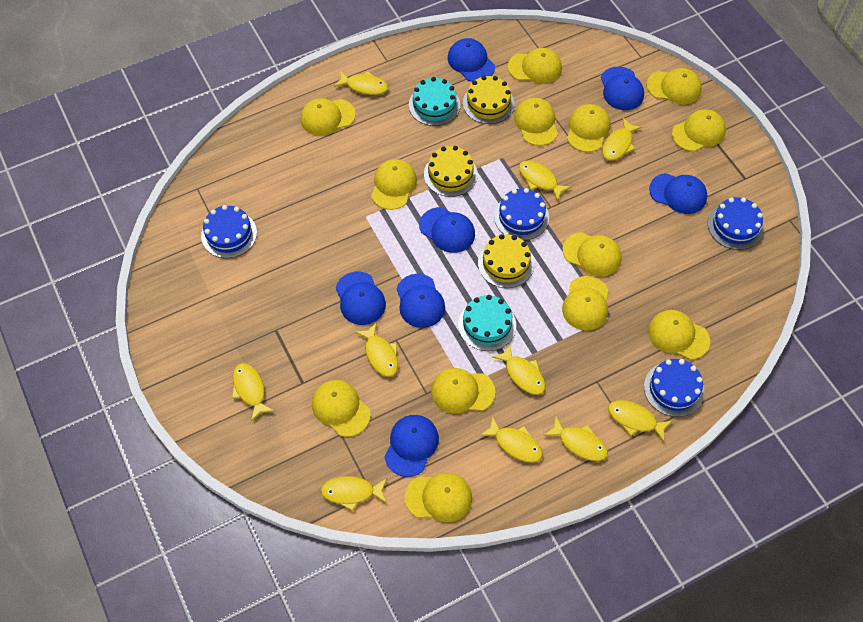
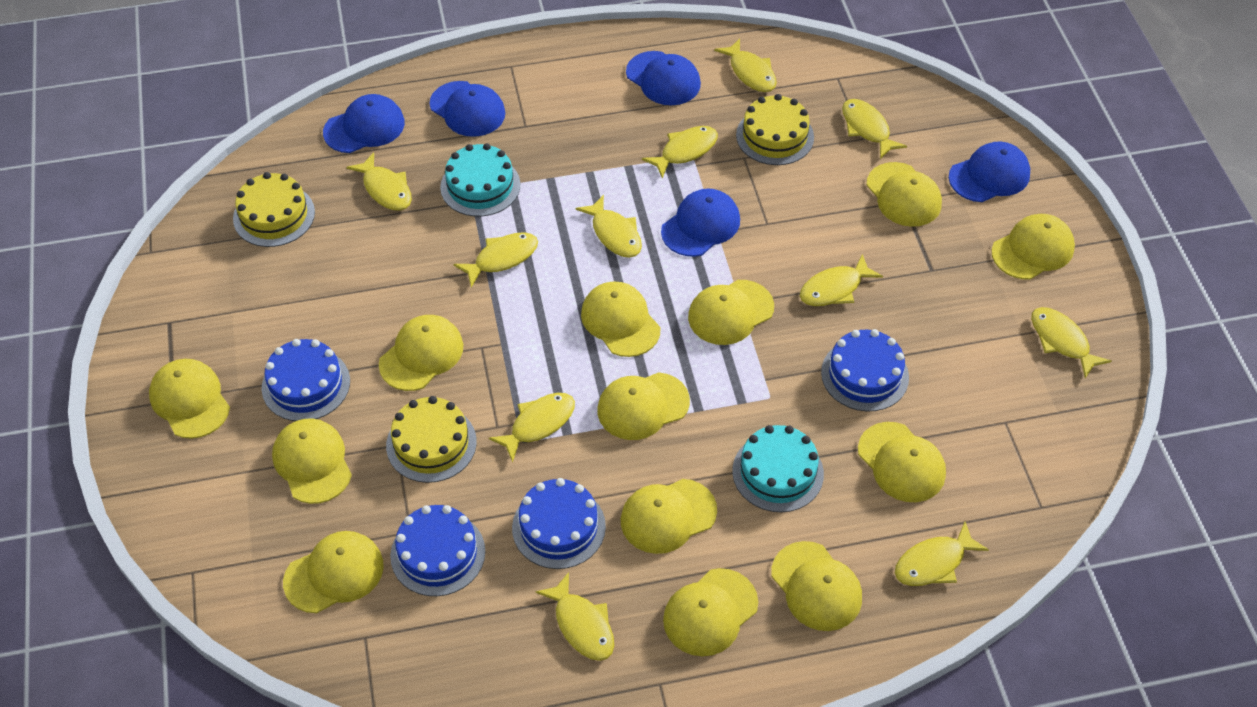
blue cap: 7 -> 5
yellow fish: 10 -> 11

